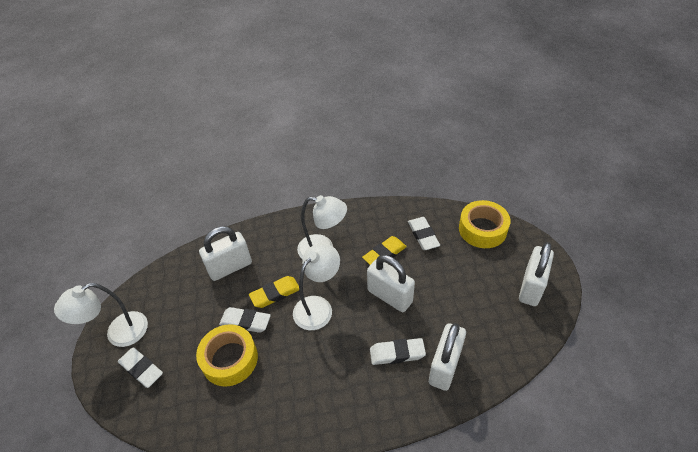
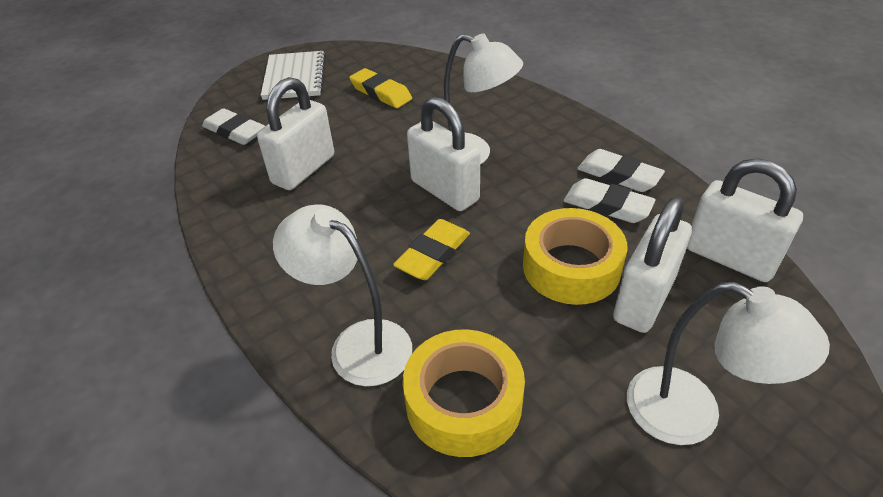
white eraser: 4 -> 3
white notebook: 0 -> 1

